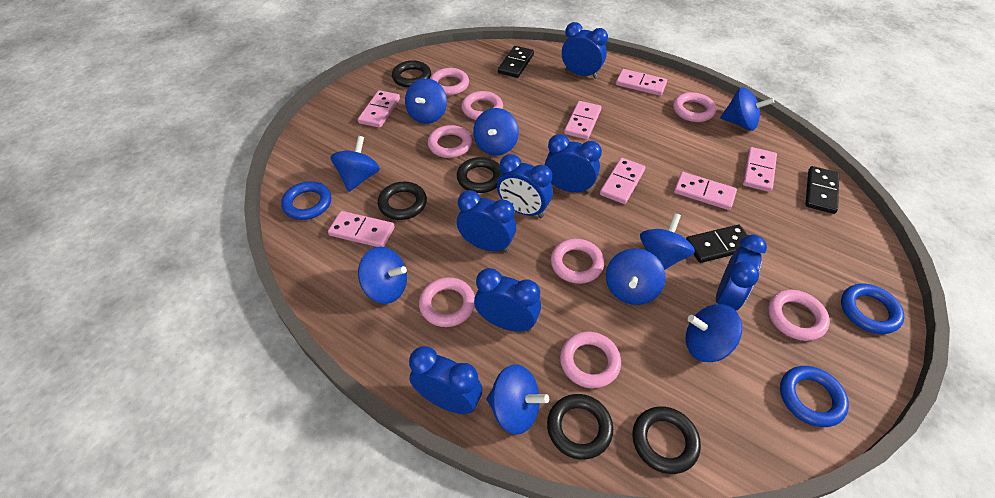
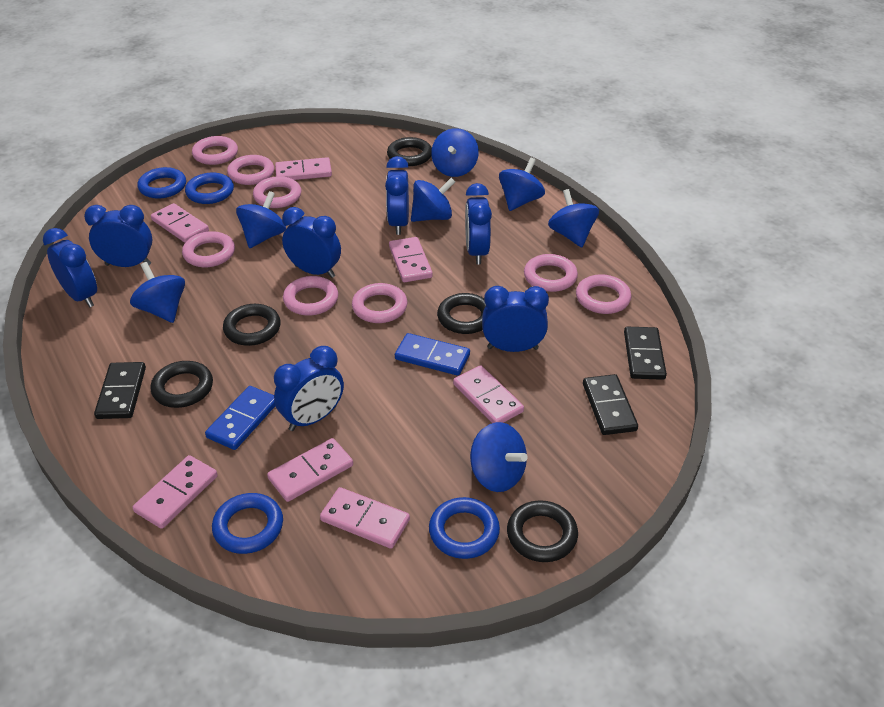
blue domino: 0 -> 2
blue ring: 3 -> 4
blue spinning top: 9 -> 7

